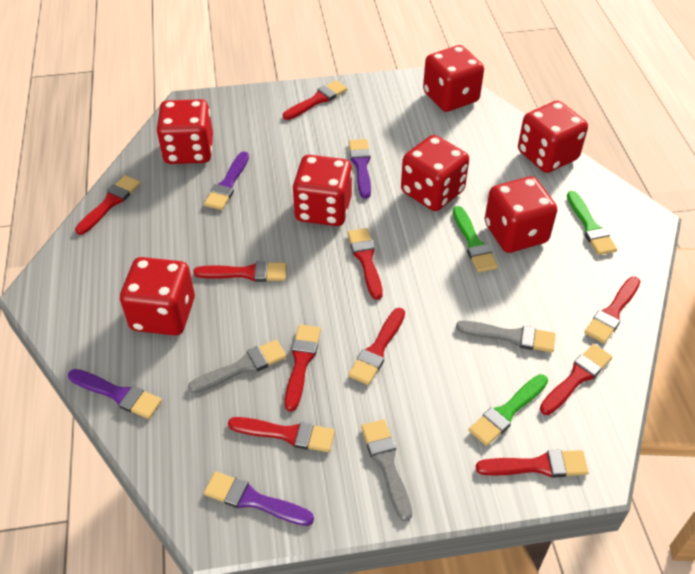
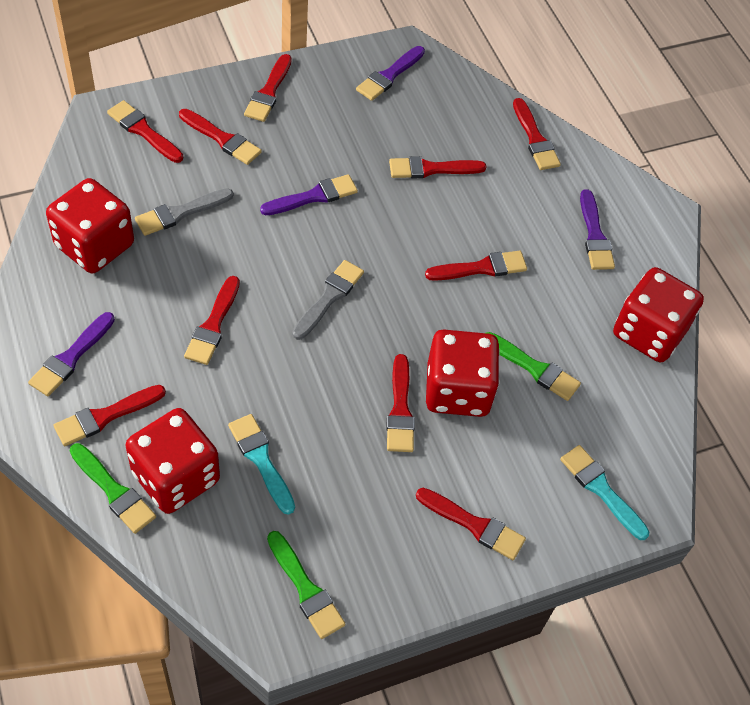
grey brush: 3 -> 2
red dice: 7 -> 4
turquoise brush: 0 -> 2

